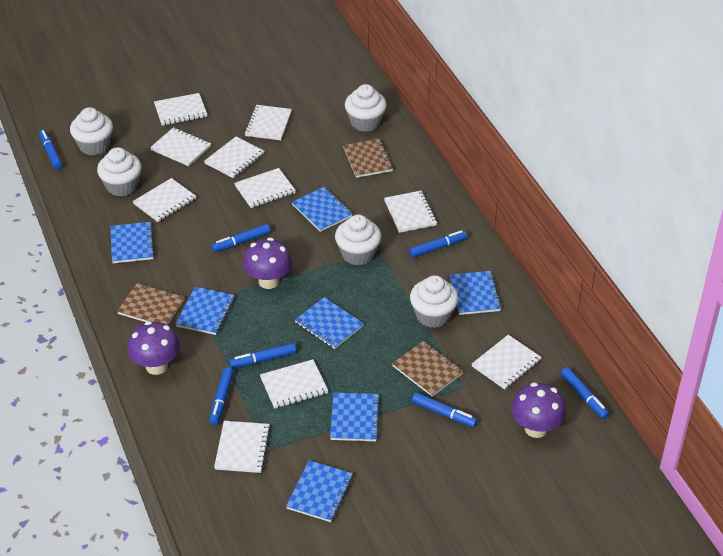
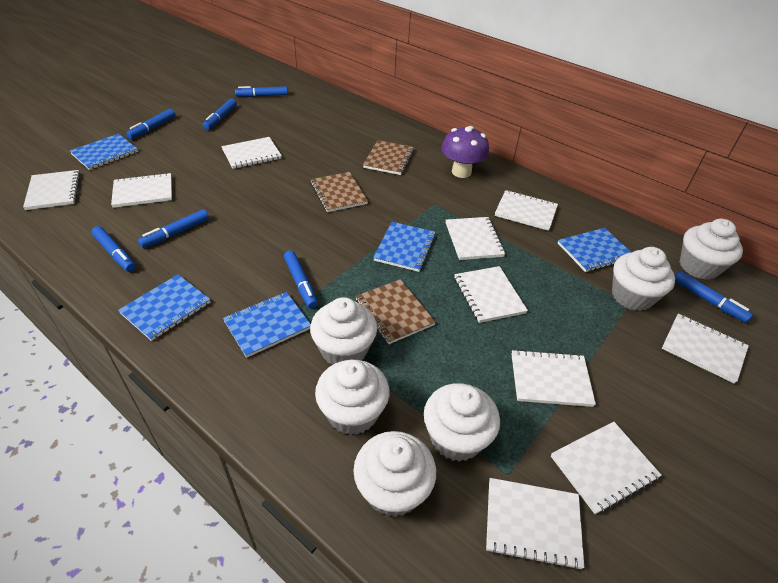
blue notebook: 7 -> 5
purple mushroom: 3 -> 1
white cupcake: 5 -> 6

